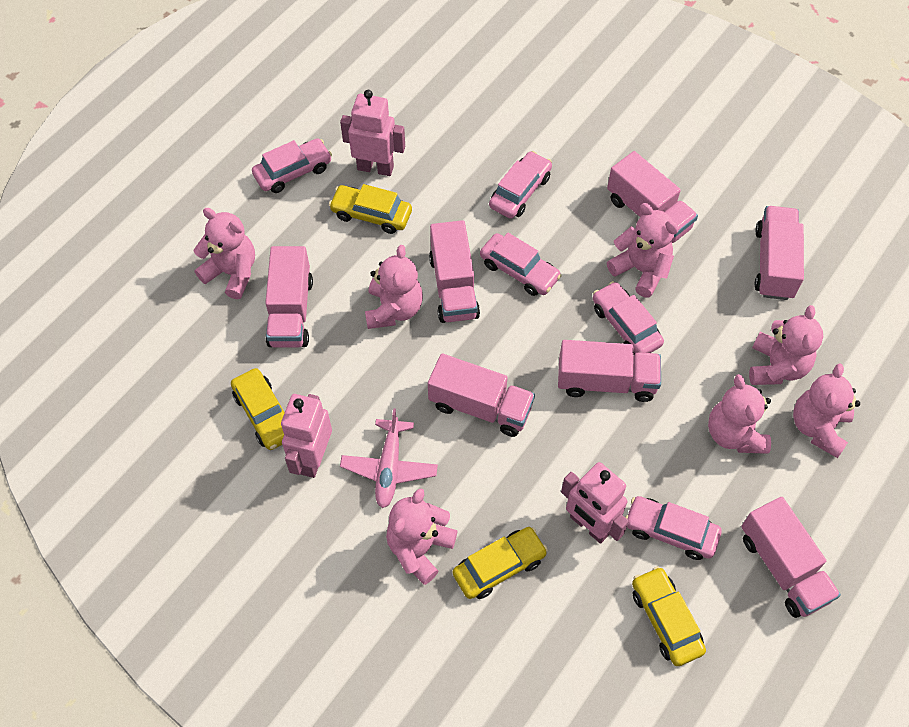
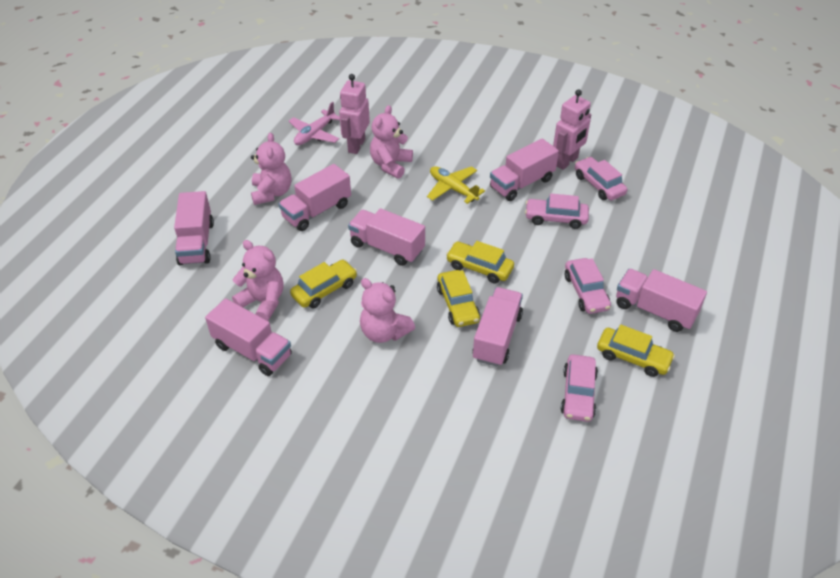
pink car: 5 -> 4
pink robot: 3 -> 2
pink teddy bear: 7 -> 4
yellow plane: 0 -> 1

